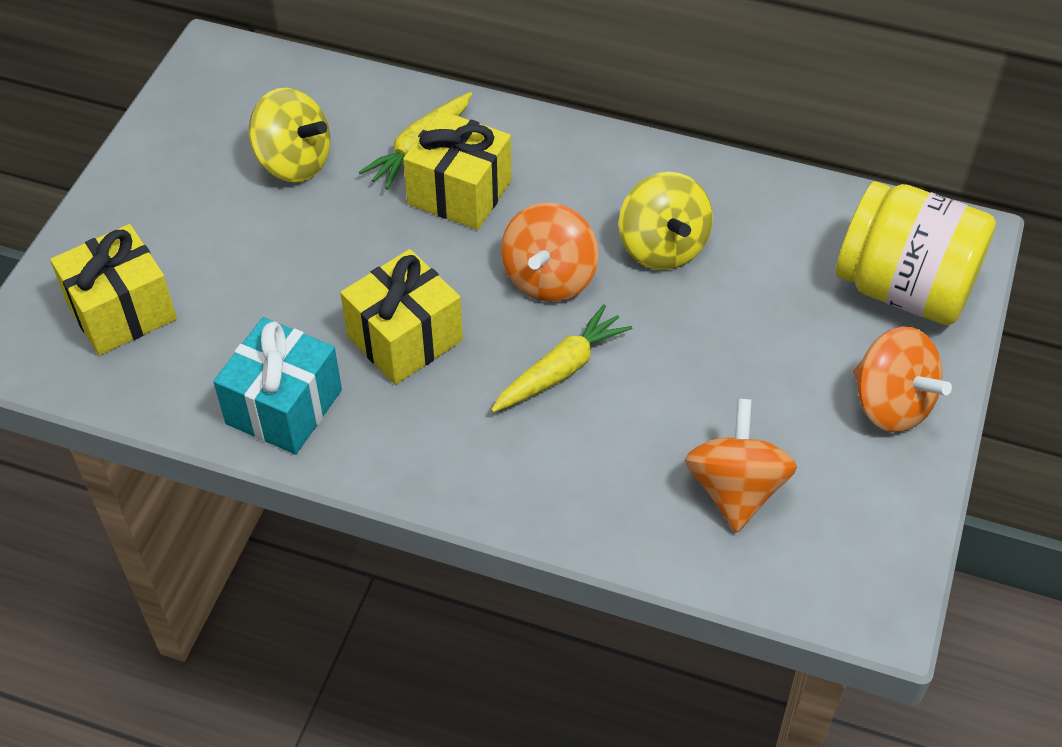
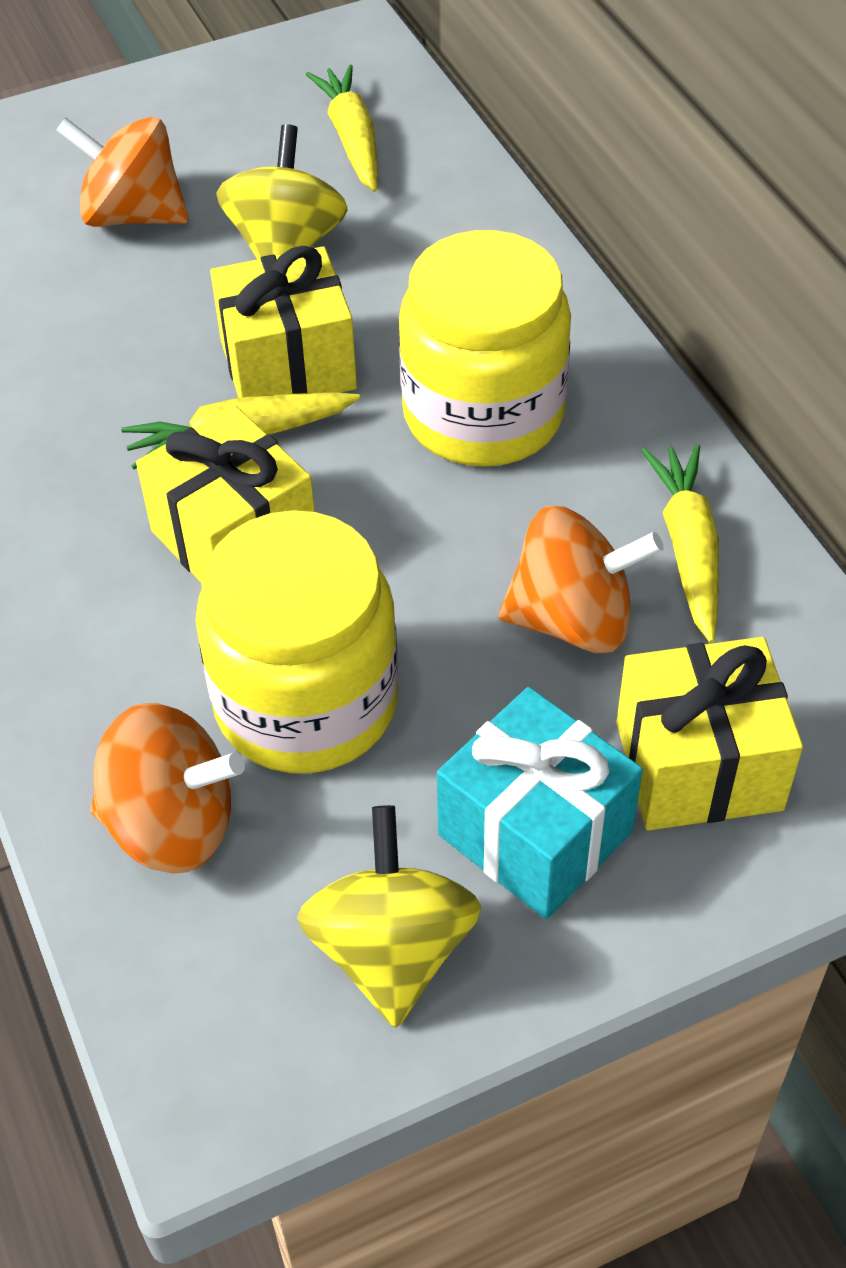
yellow carrot: 2 -> 3
yellow jar: 1 -> 2

